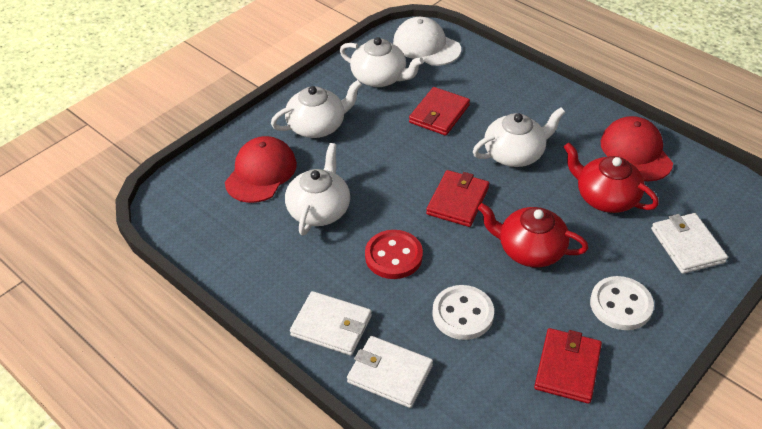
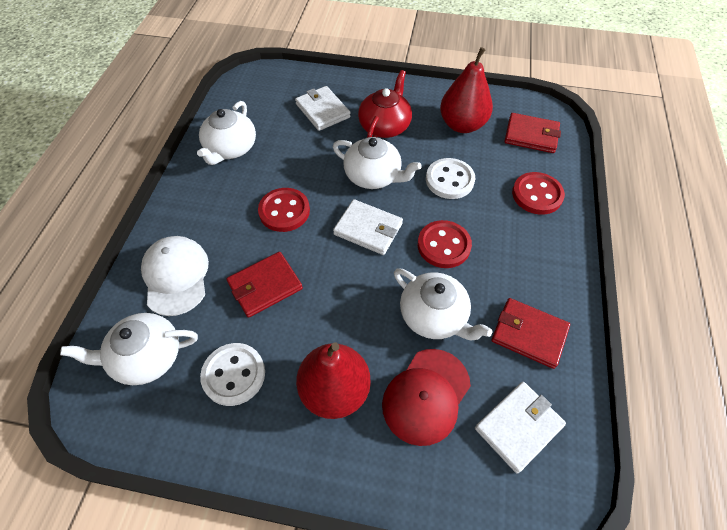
red button: 1 -> 3
red cap: 2 -> 1
red pear: 0 -> 2
red teapot: 2 -> 1

